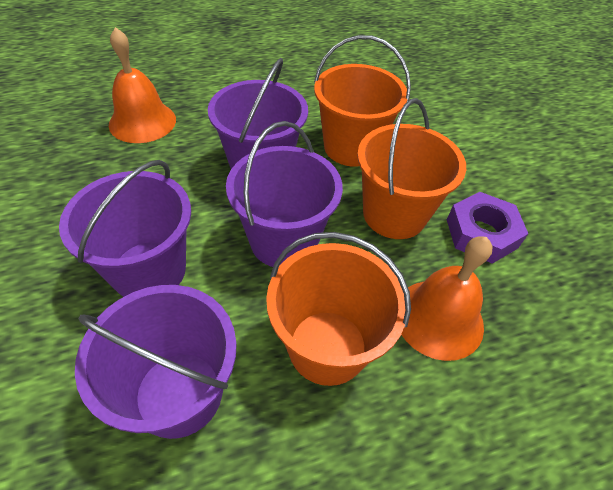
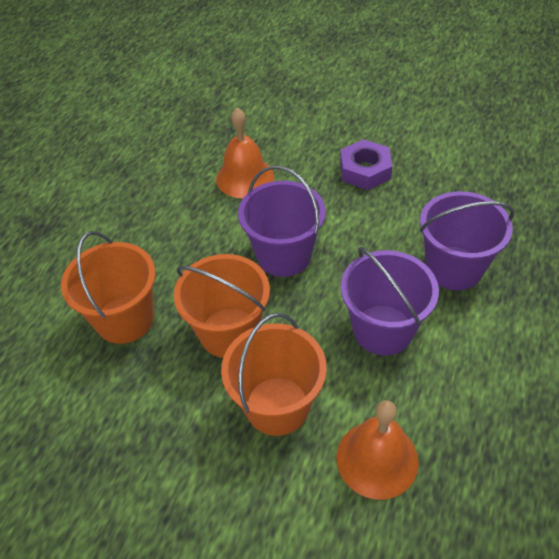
purple bucket: 4 -> 3

